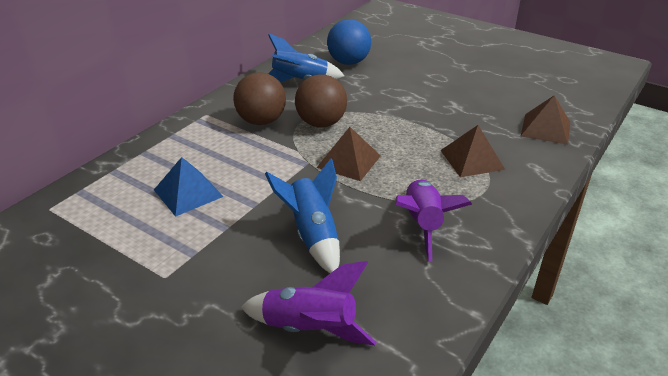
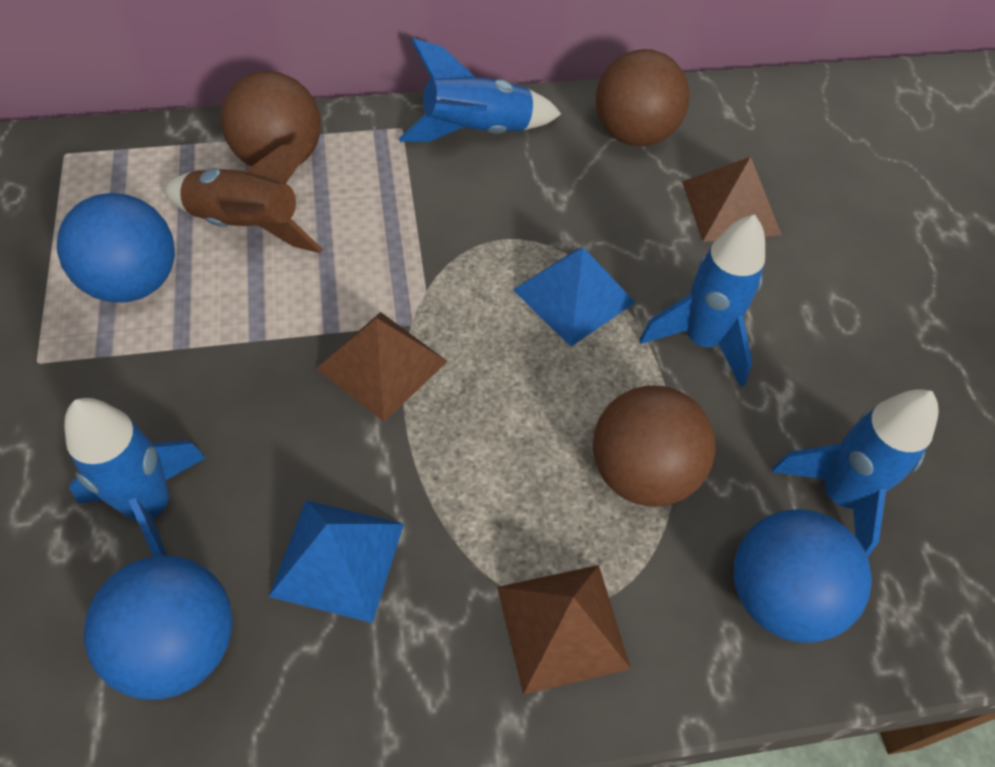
blue ball: 1 -> 3
blue pyramid: 1 -> 2
blue rocket: 2 -> 4
brown ball: 2 -> 3
brown rocket: 0 -> 1
purple rocket: 2 -> 0

